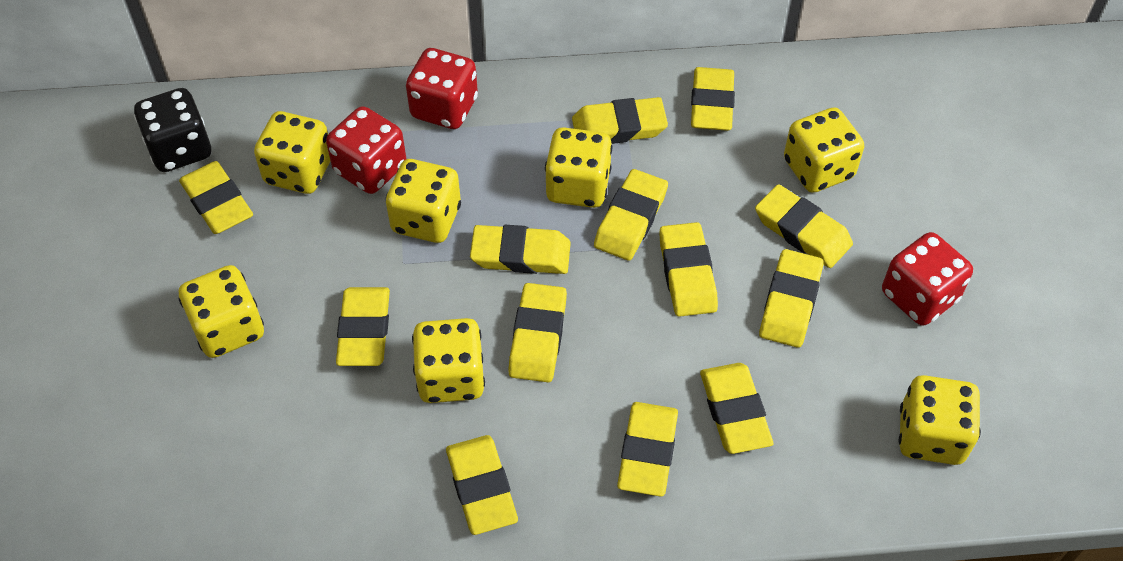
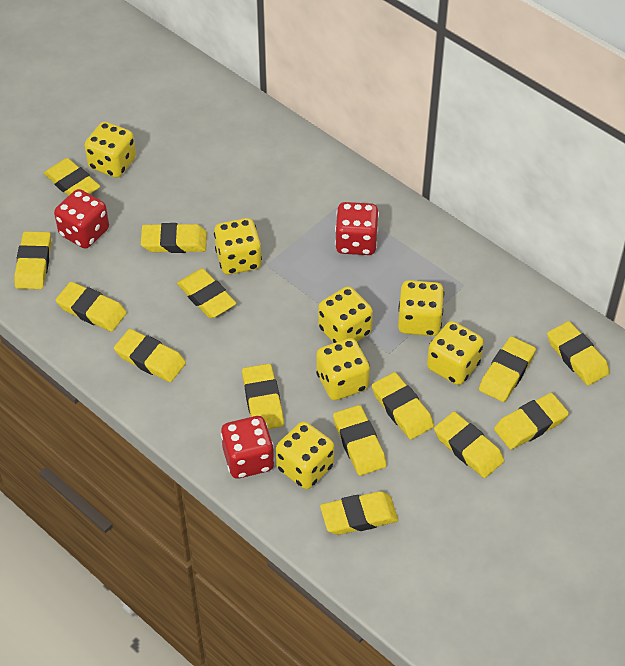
black dice: 1 -> 0
yellow eraser: 13 -> 14

